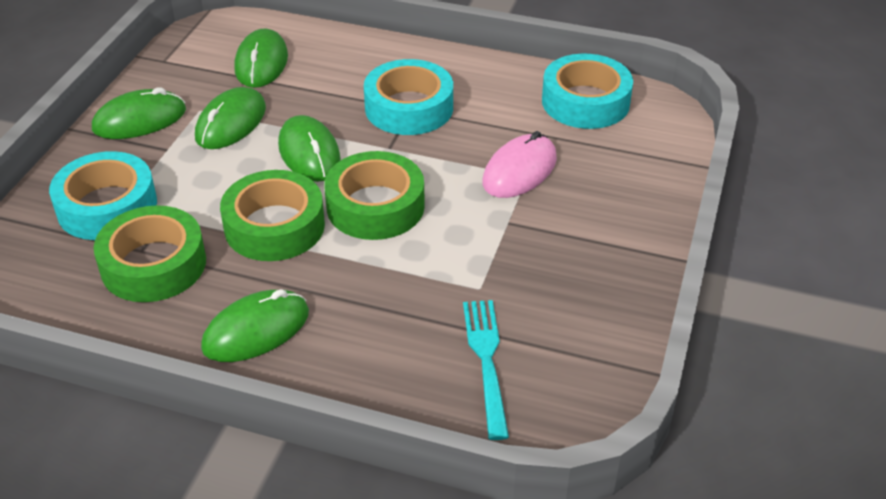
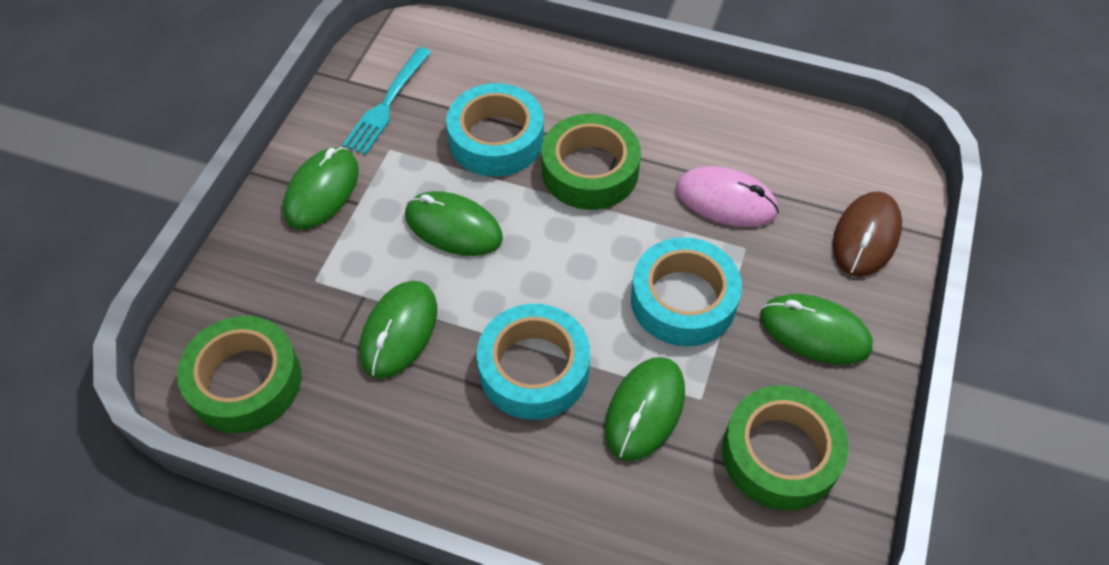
brown mouse: 0 -> 1

